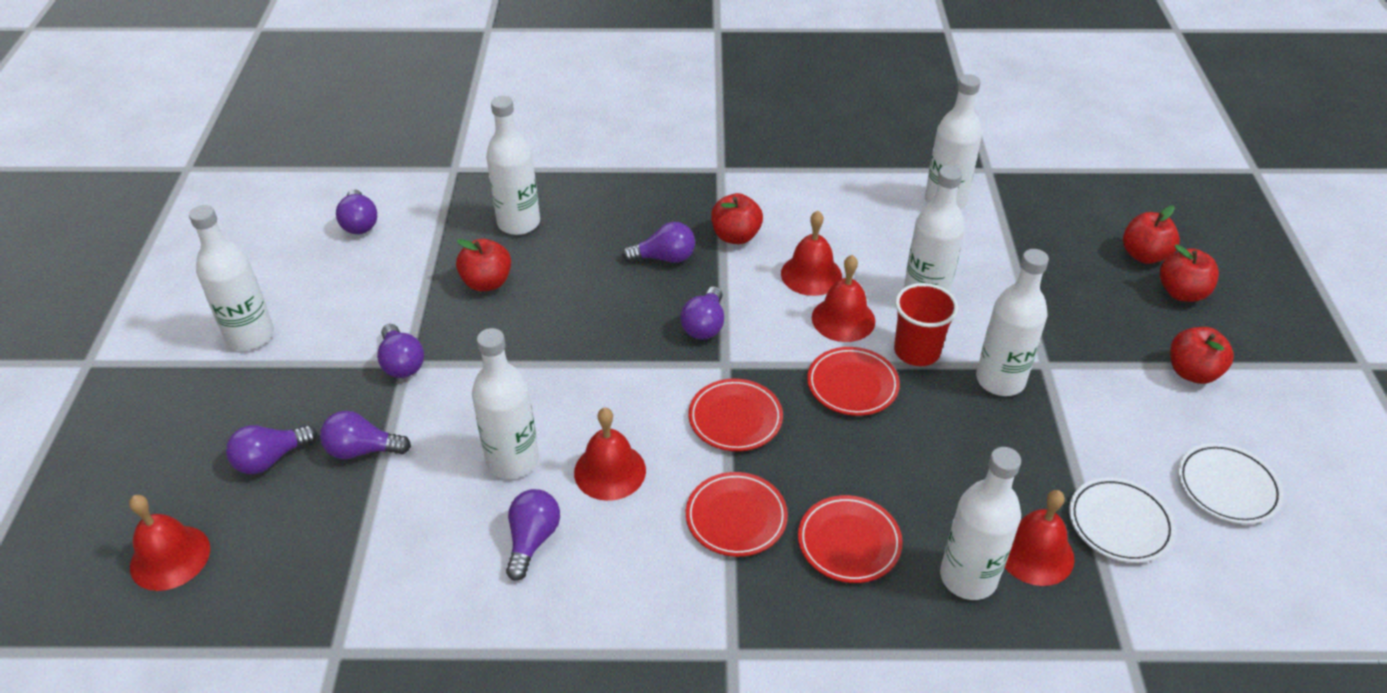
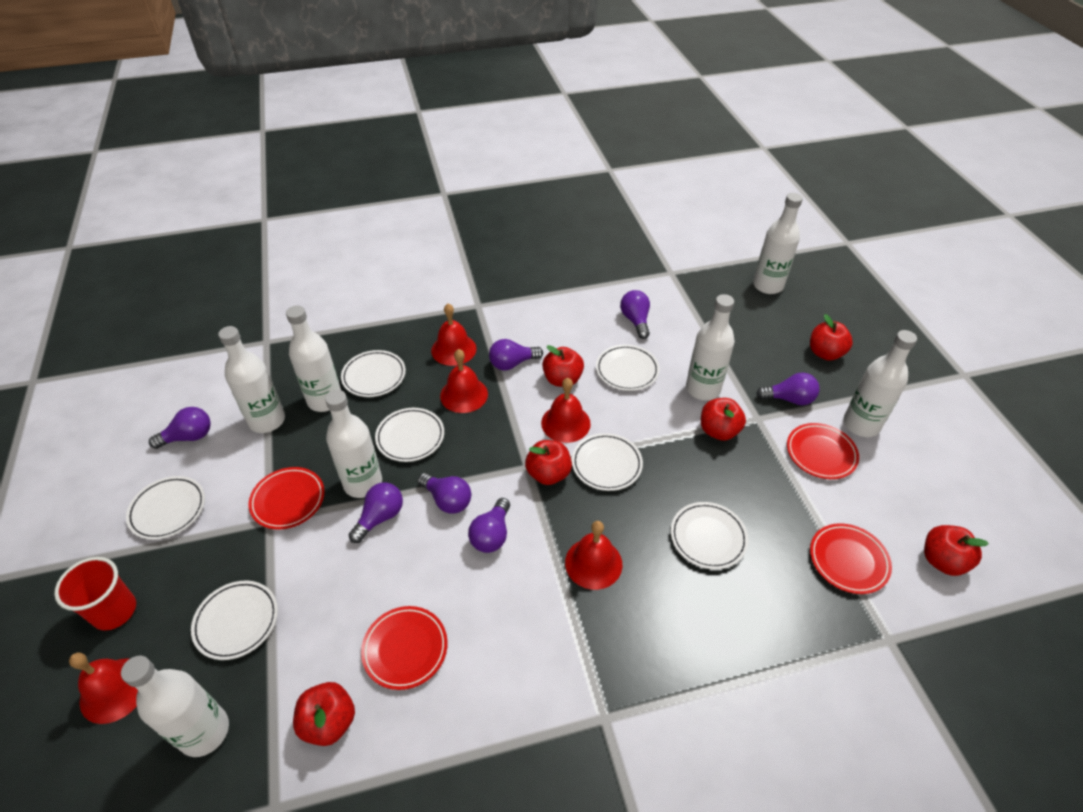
red apple: 5 -> 6
white plate: 2 -> 7

